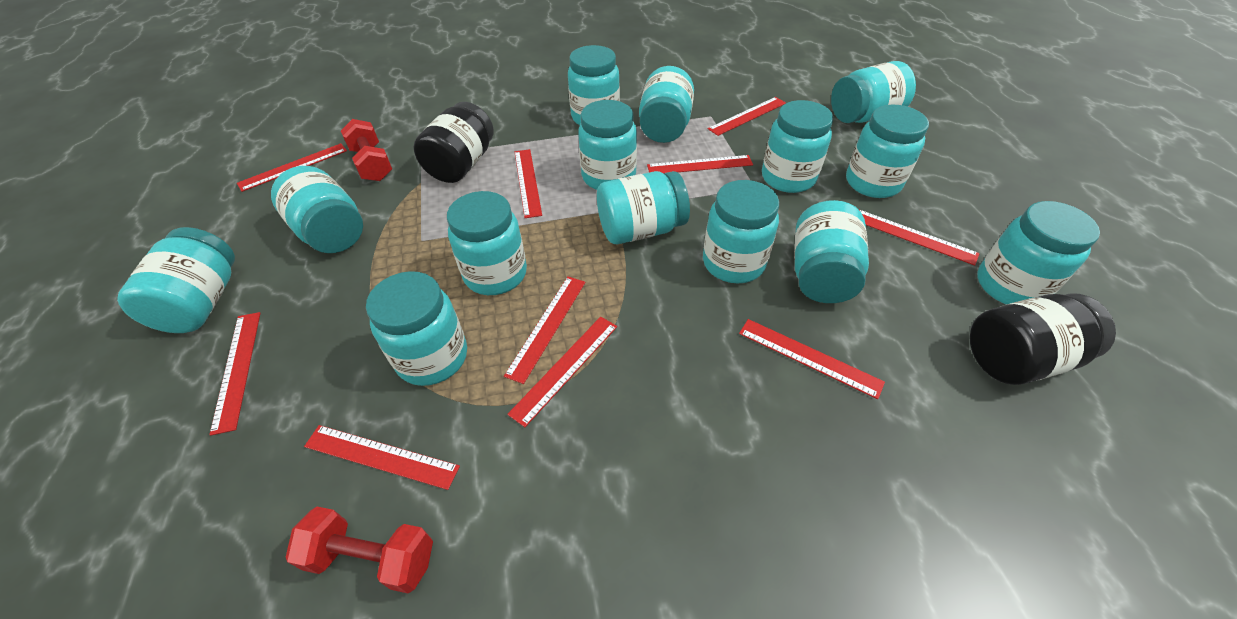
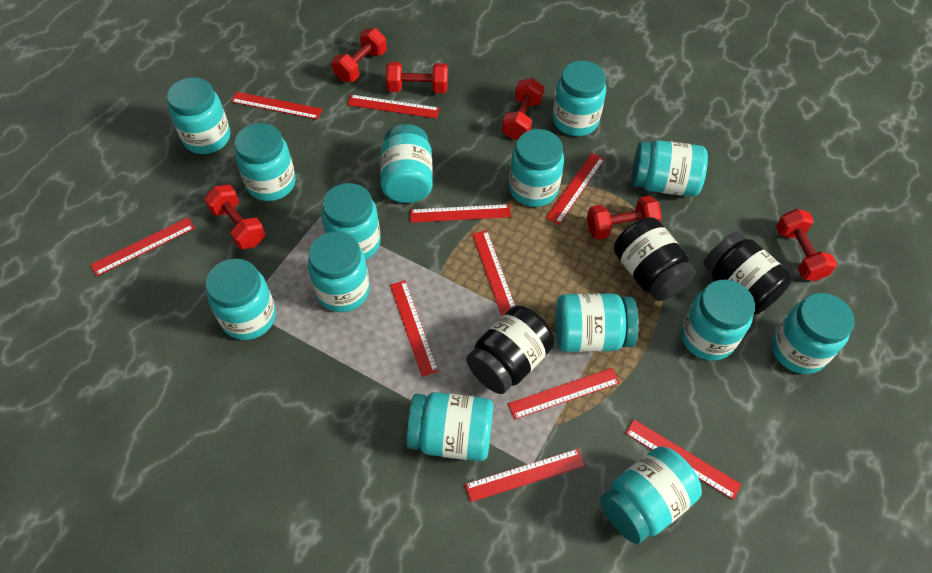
black jar: 2 -> 3
red dumbbell: 2 -> 6

